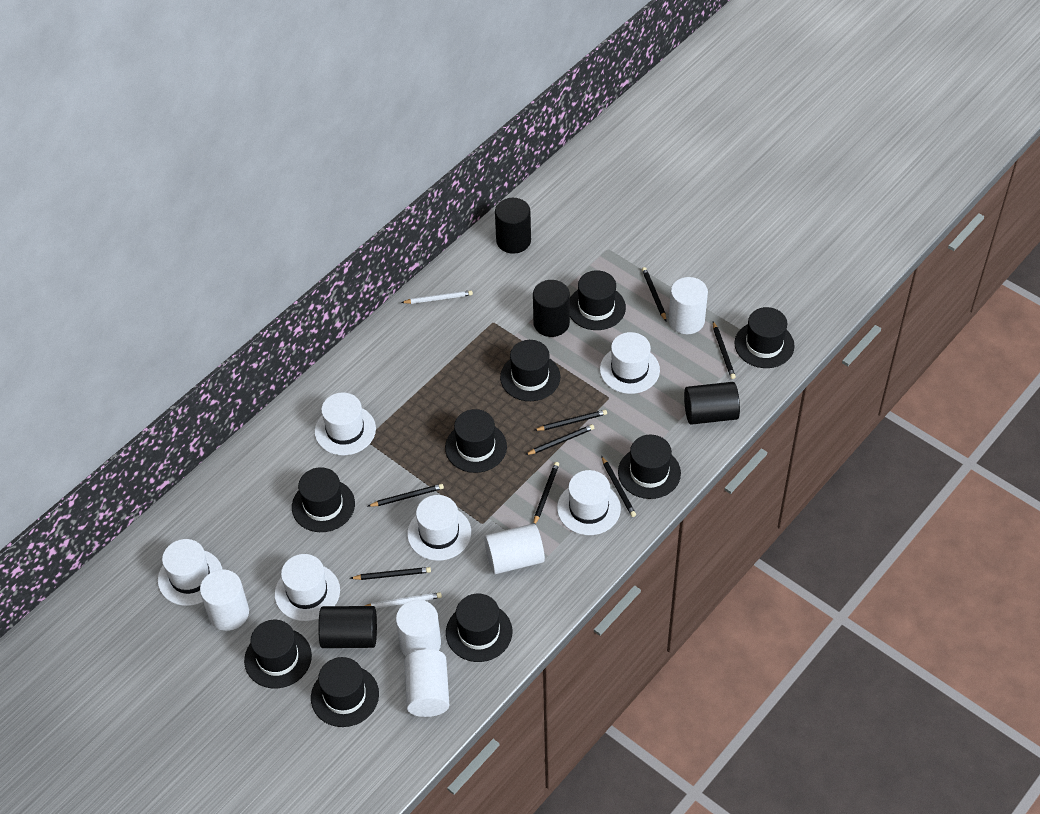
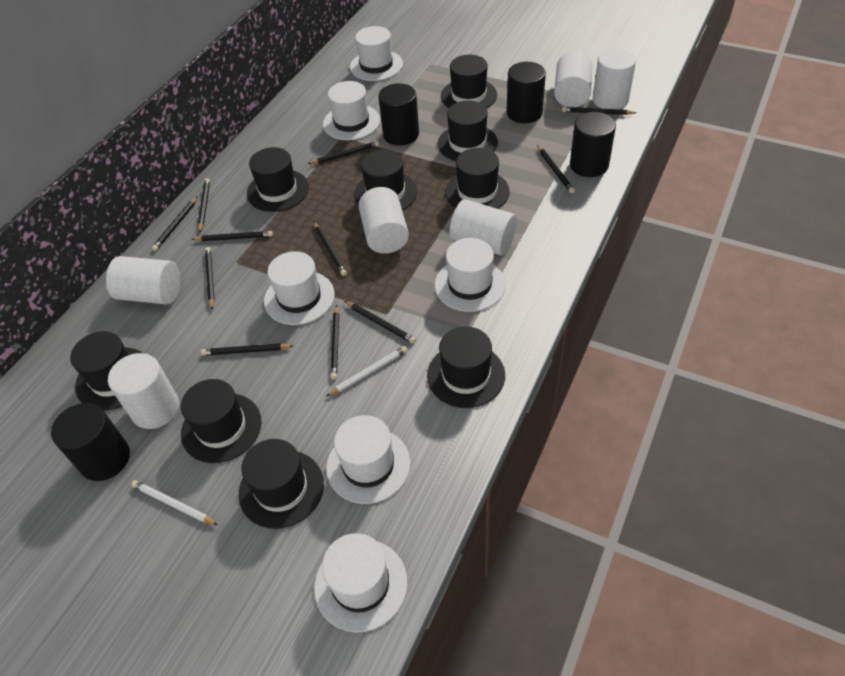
black pencil: 8 -> 11
white cylinder: 5 -> 6

